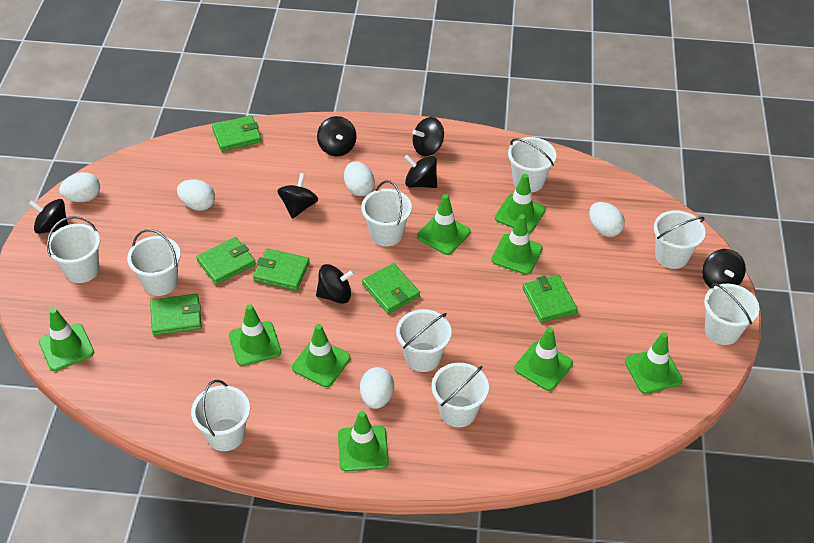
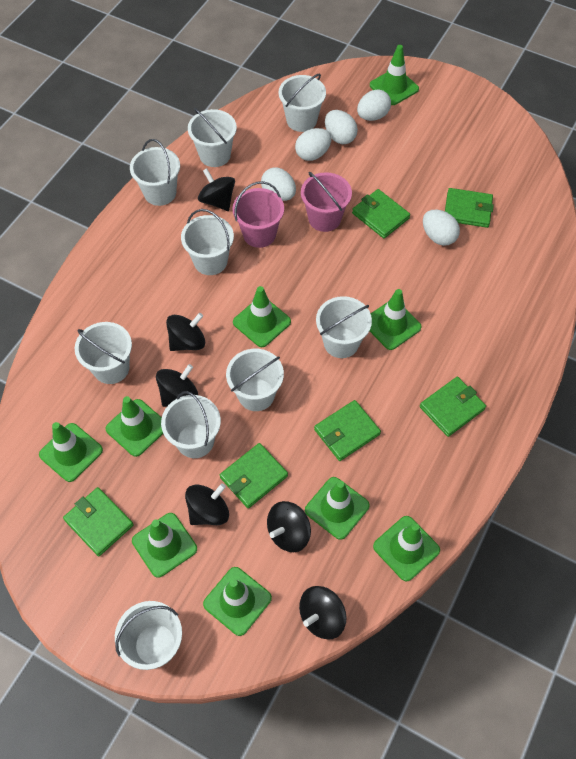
black spinning top: 7 -> 6
pink bucket: 0 -> 2

